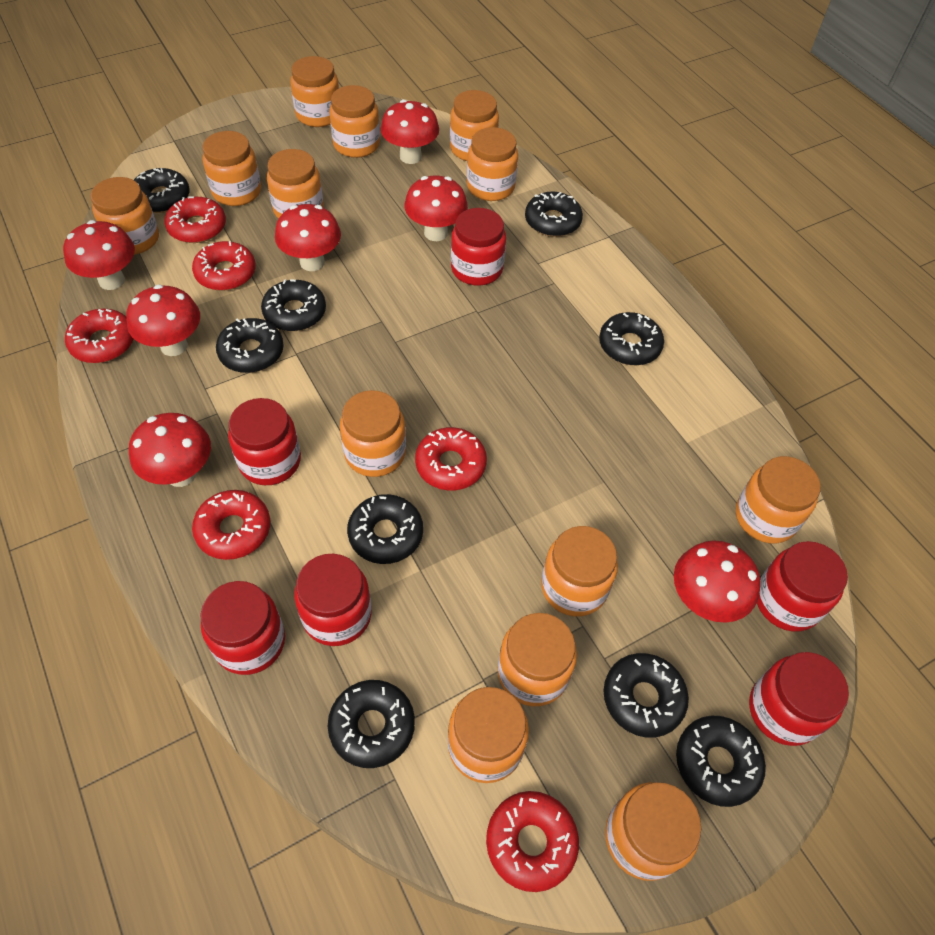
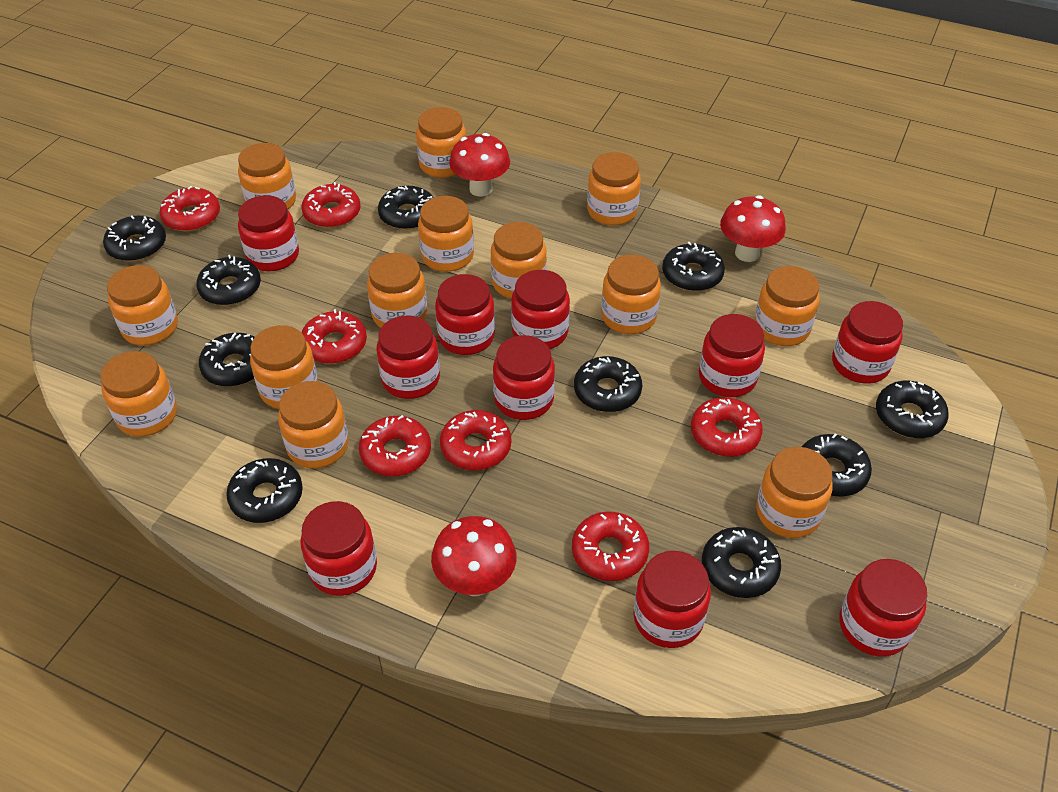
black donut: 9 -> 10
red donut: 6 -> 7
red jar: 6 -> 10
red mushroom: 7 -> 3

